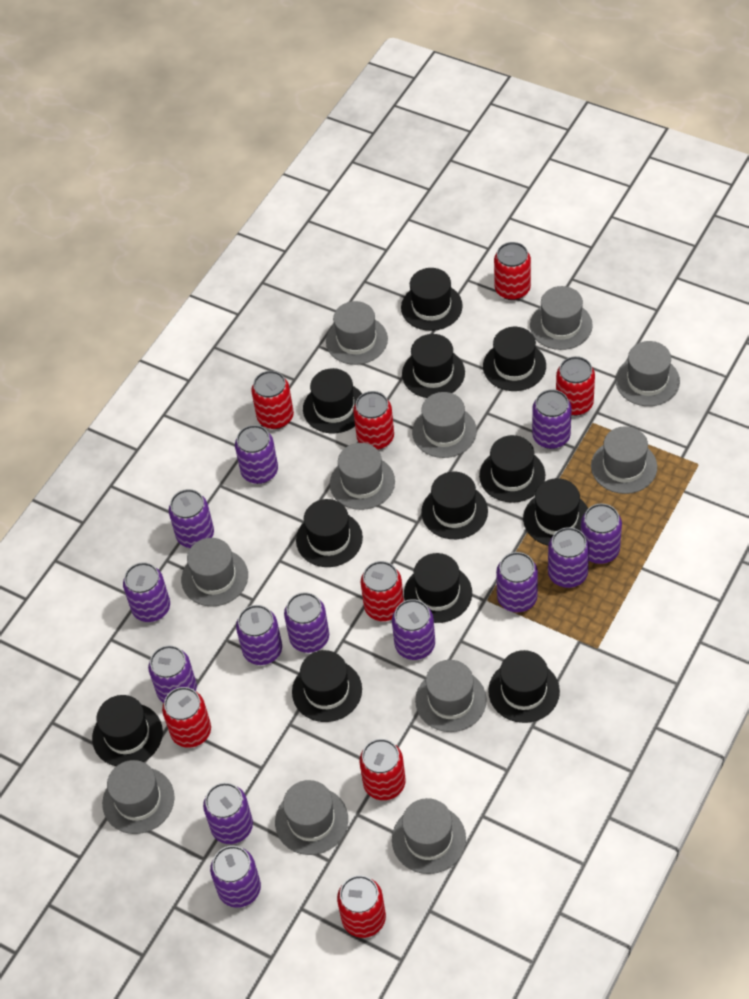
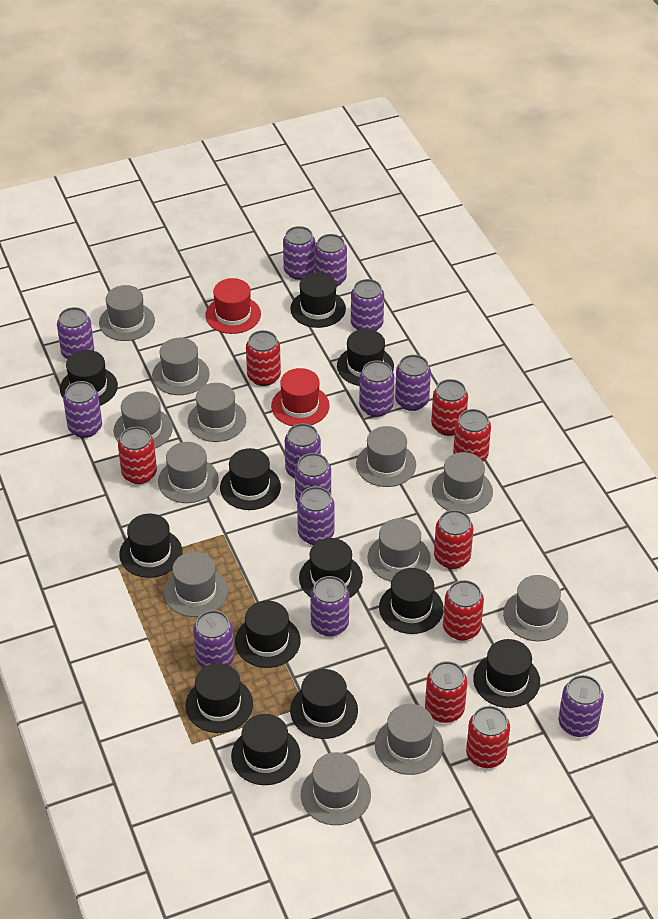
grey hat: 11 -> 12
red hat: 0 -> 2

